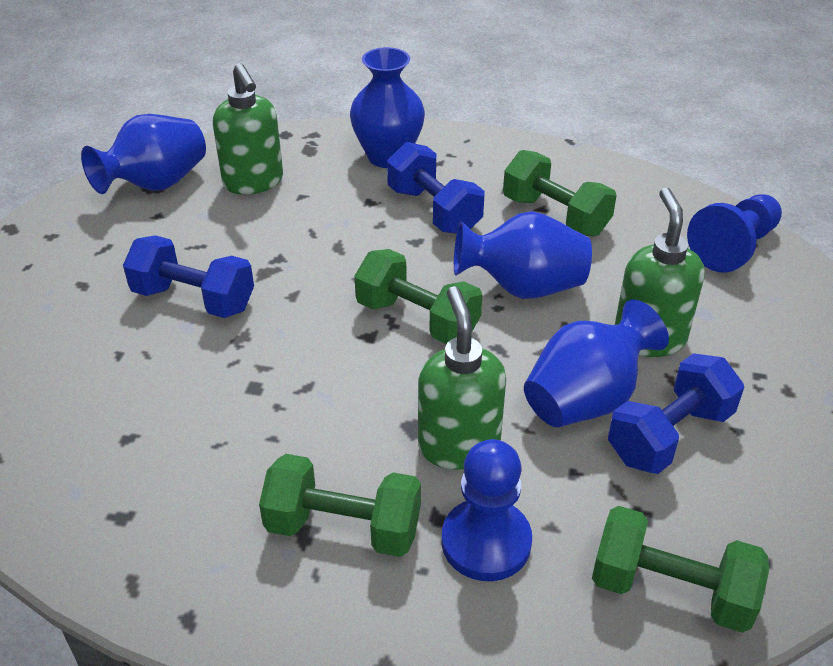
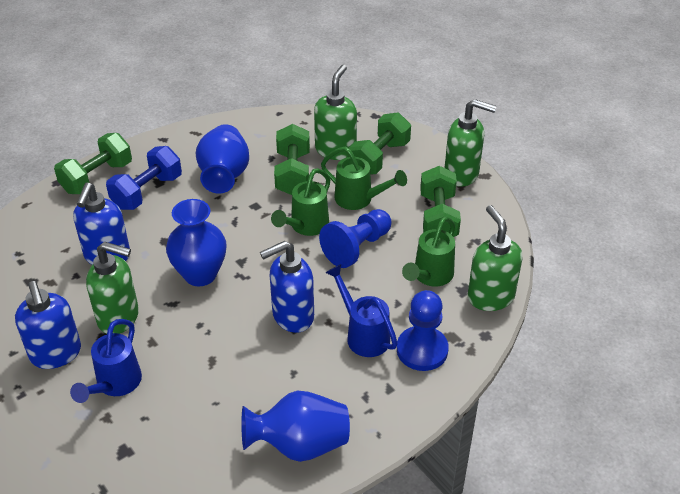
blue dumbbell: 3 -> 1
blue soap dispenser: 0 -> 3
blue vase: 4 -> 3
blue watering can: 0 -> 2
green soap dispenser: 3 -> 4
green watering can: 0 -> 3

